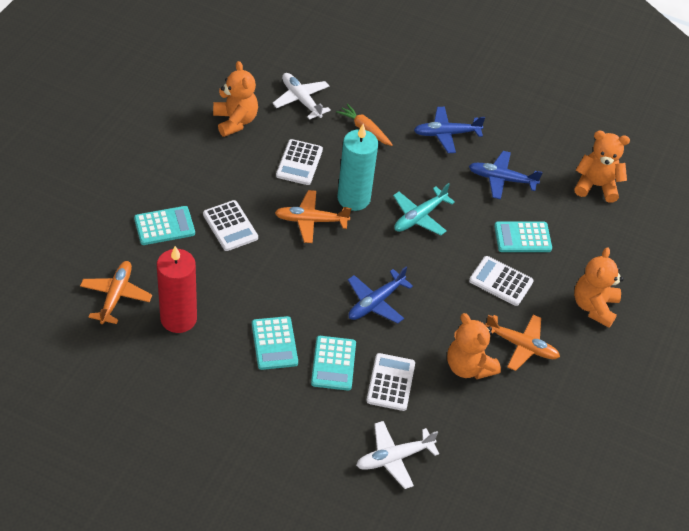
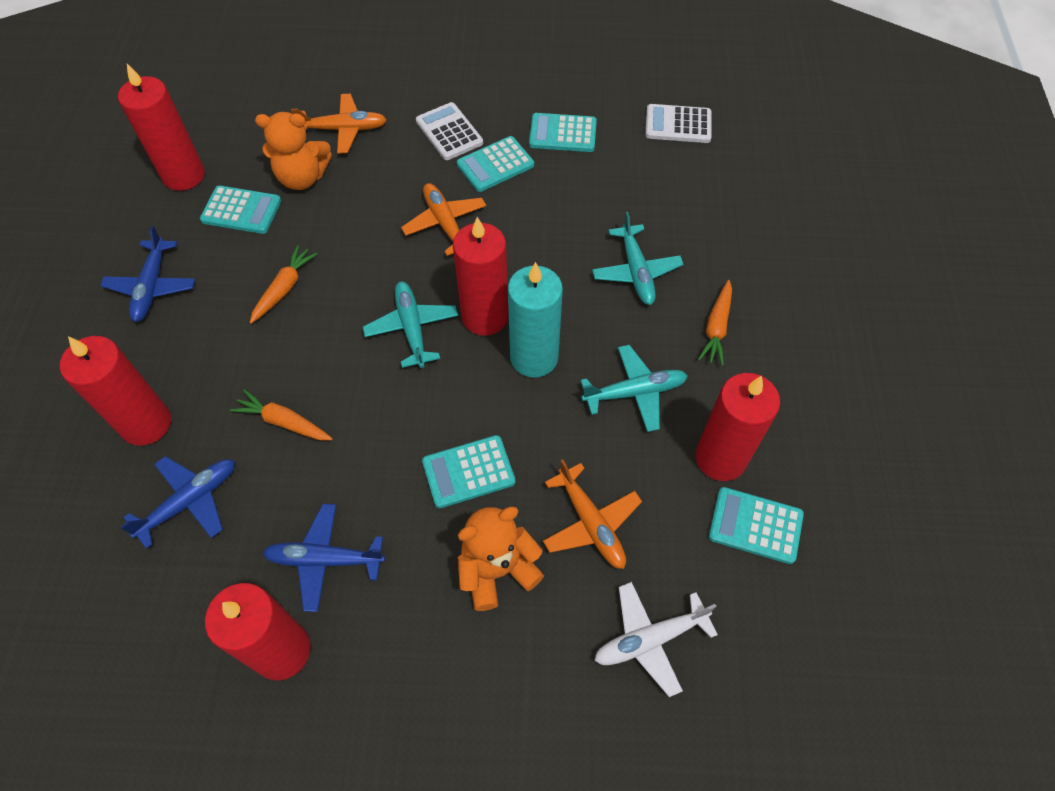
orange carrot: 1 -> 3
orange teddy bear: 4 -> 2
red candle: 1 -> 5
turquoise calculator: 4 -> 5
turquoise plane: 1 -> 3
white calculator: 4 -> 2
white plane: 2 -> 1

